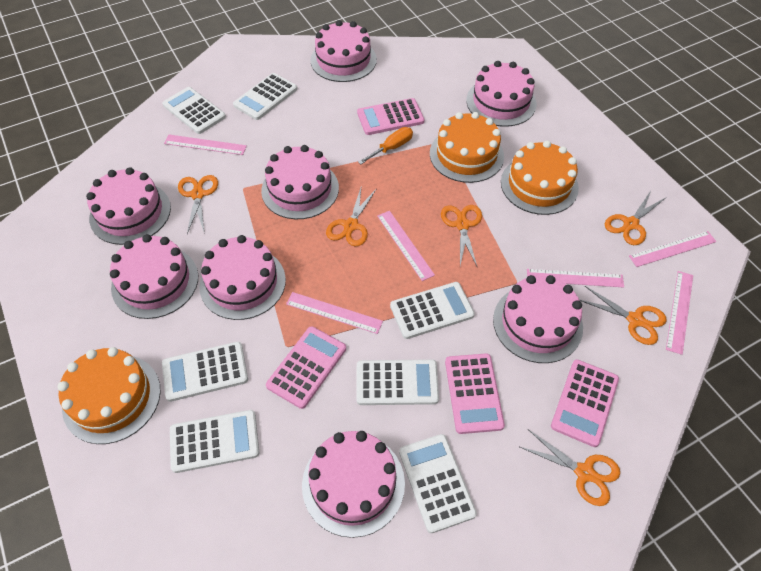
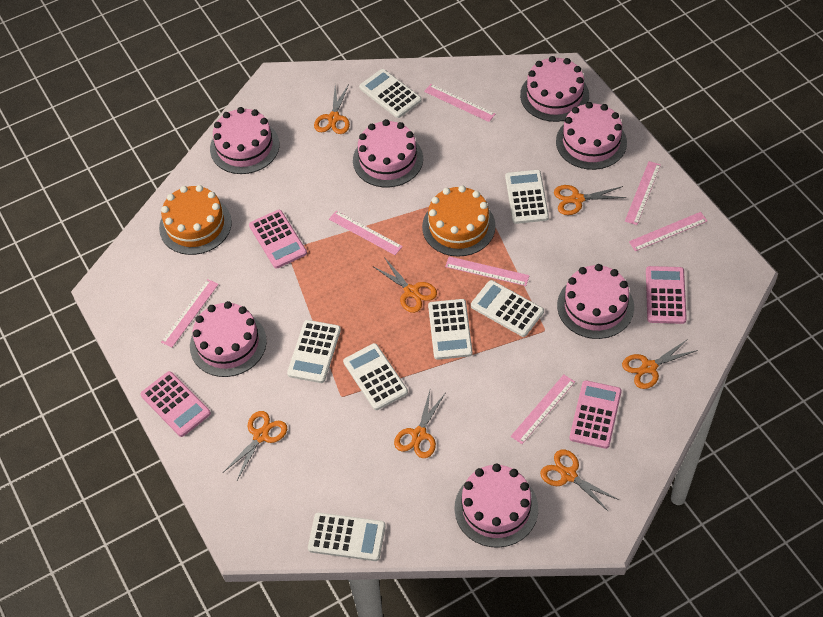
orange cake: 3 -> 2
orange scissors: 6 -> 7
orange screwdriver: 1 -> 0
pink cake: 8 -> 7
pink ruler: 6 -> 7

